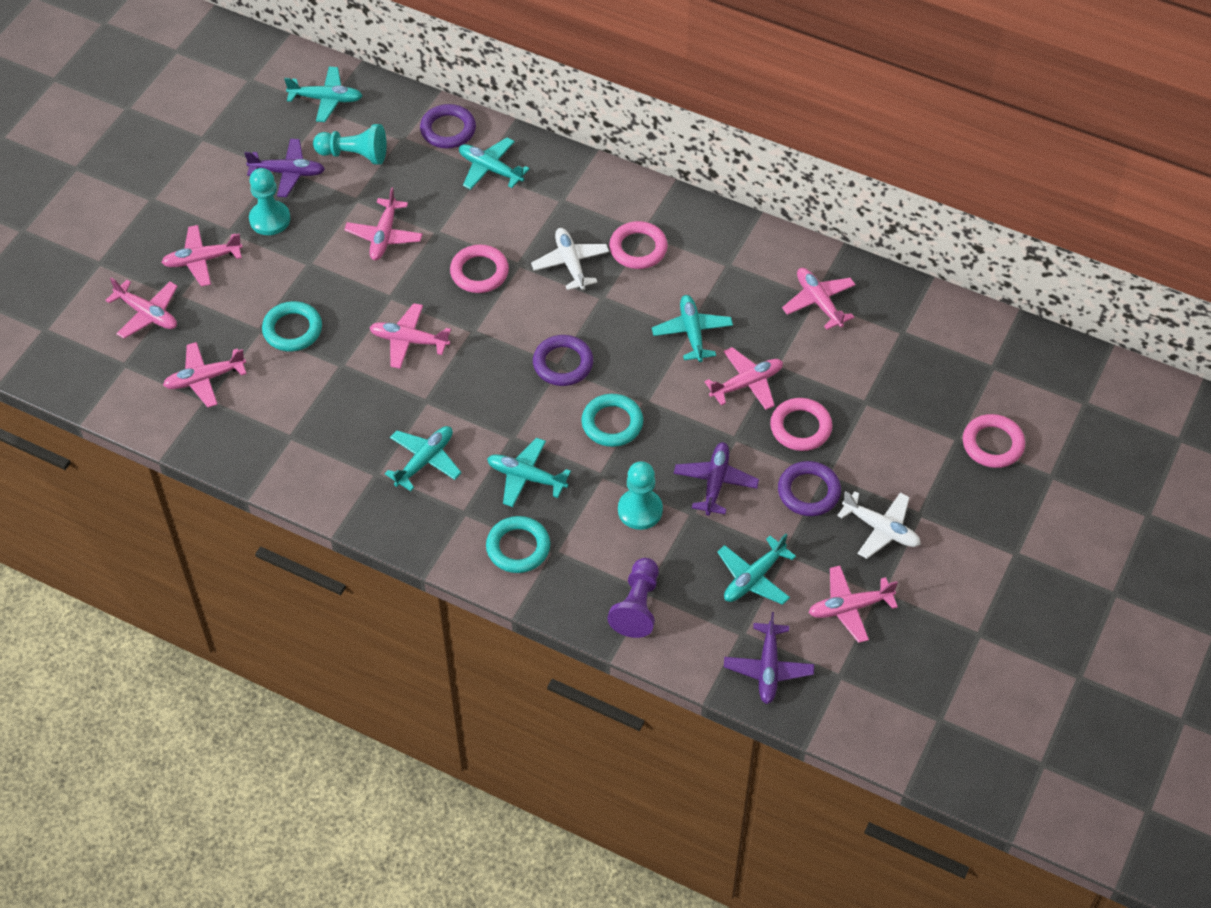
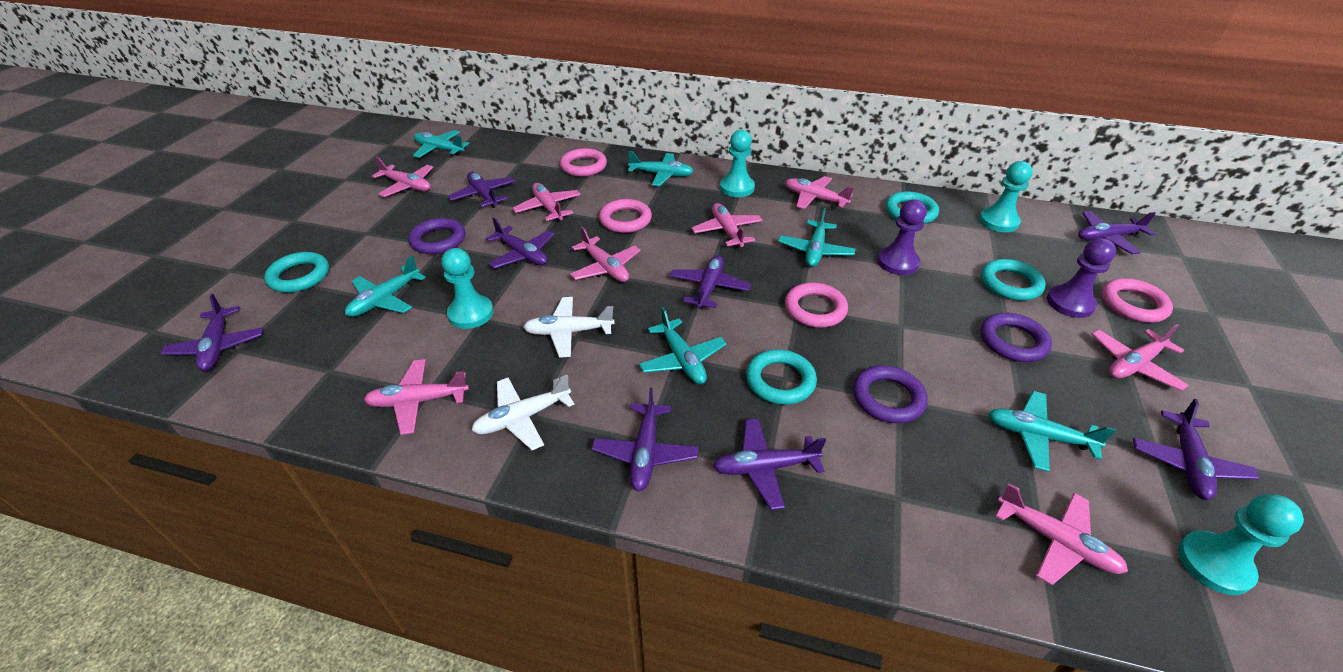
purple pawn: 1 -> 2
purple plane: 3 -> 8
turquoise pawn: 3 -> 4
turquoise ring: 3 -> 4

